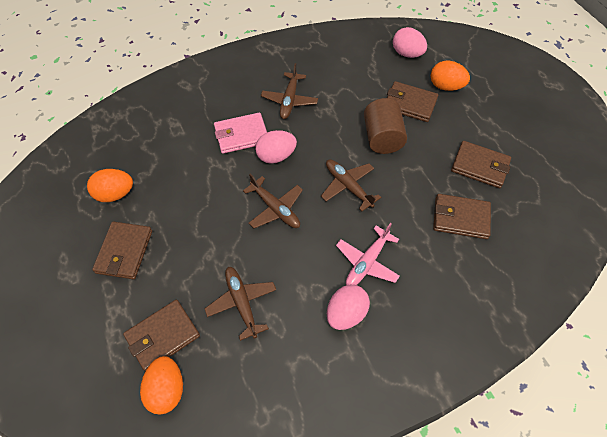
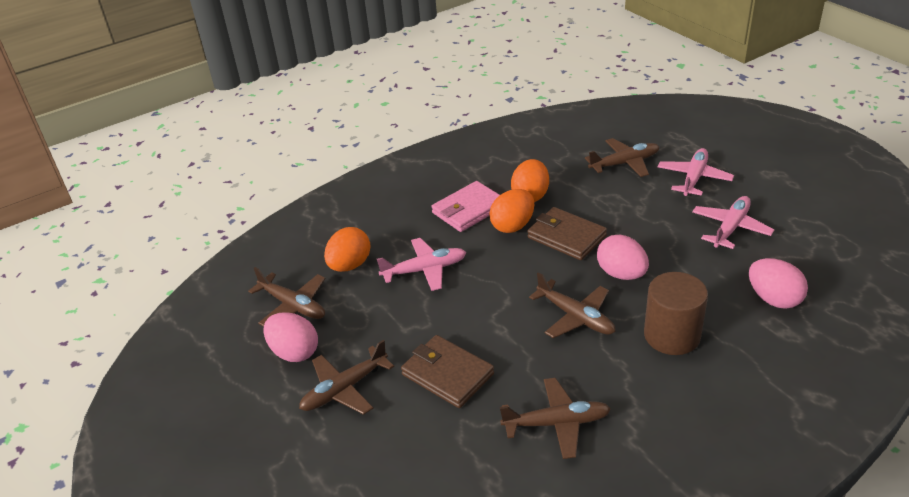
brown plane: 4 -> 5
brown wallet: 5 -> 2
pink plane: 1 -> 3

